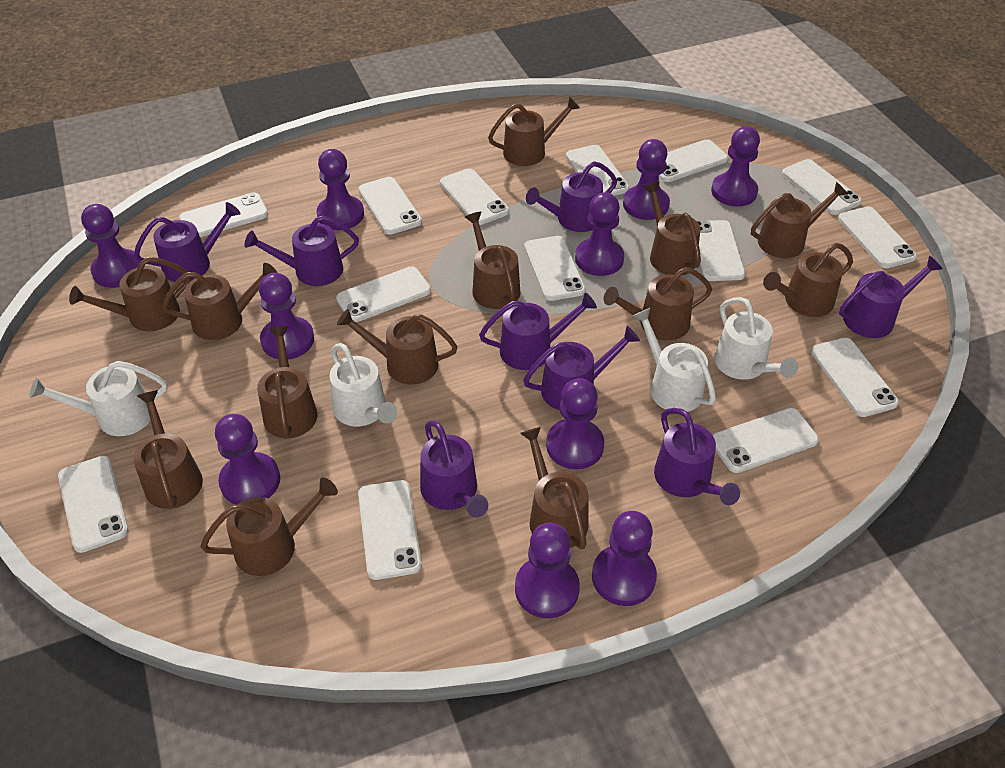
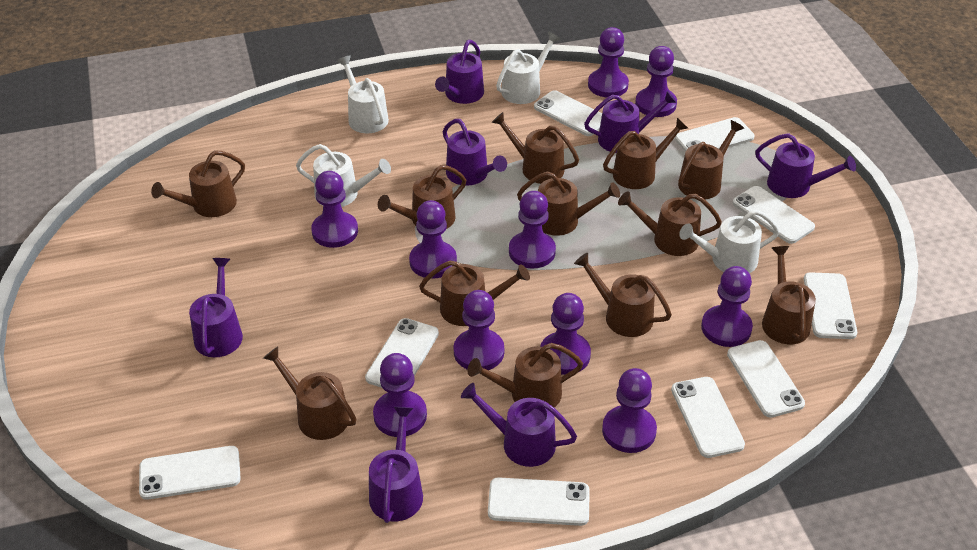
brown watering can: 13 -> 12
purple watering can: 8 -> 7
white phone: 14 -> 9

